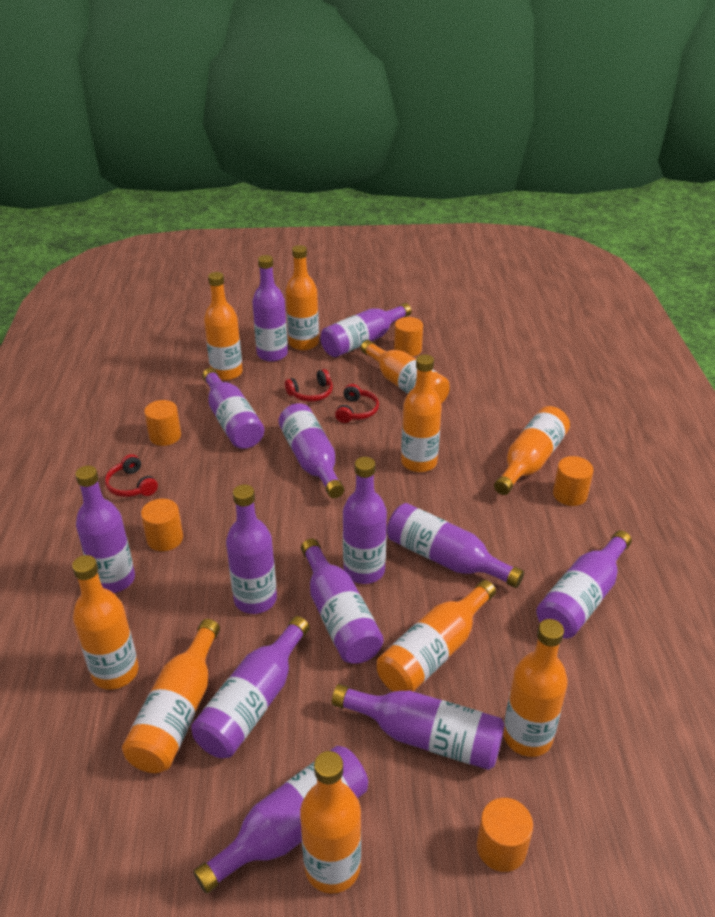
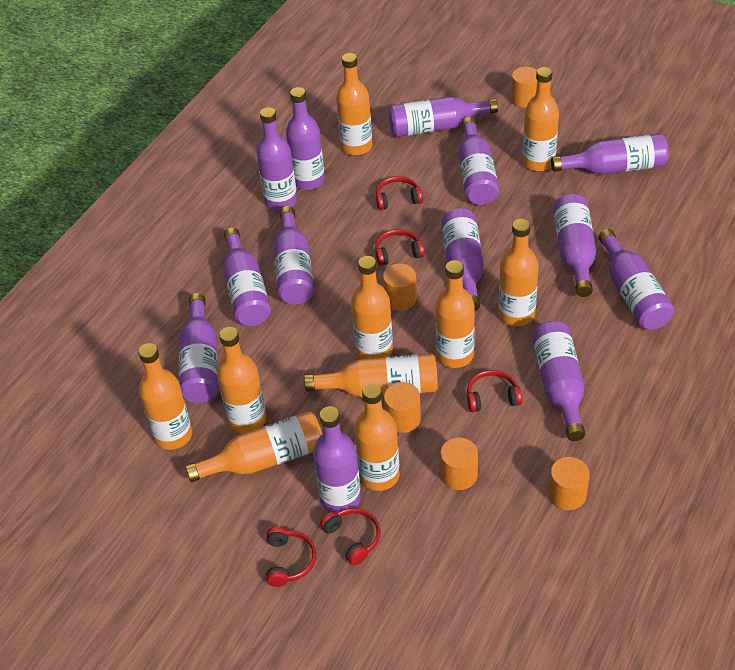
red headphones: 3 -> 5

